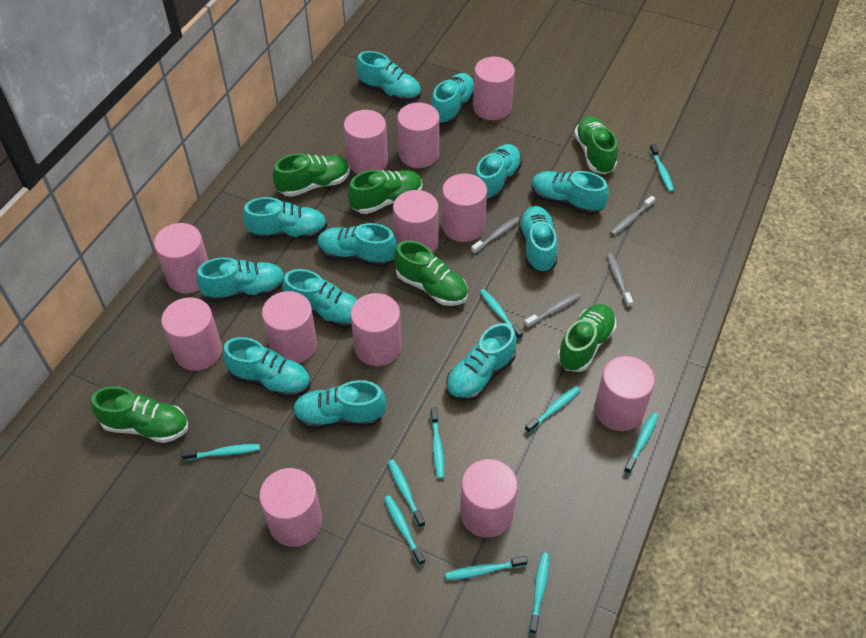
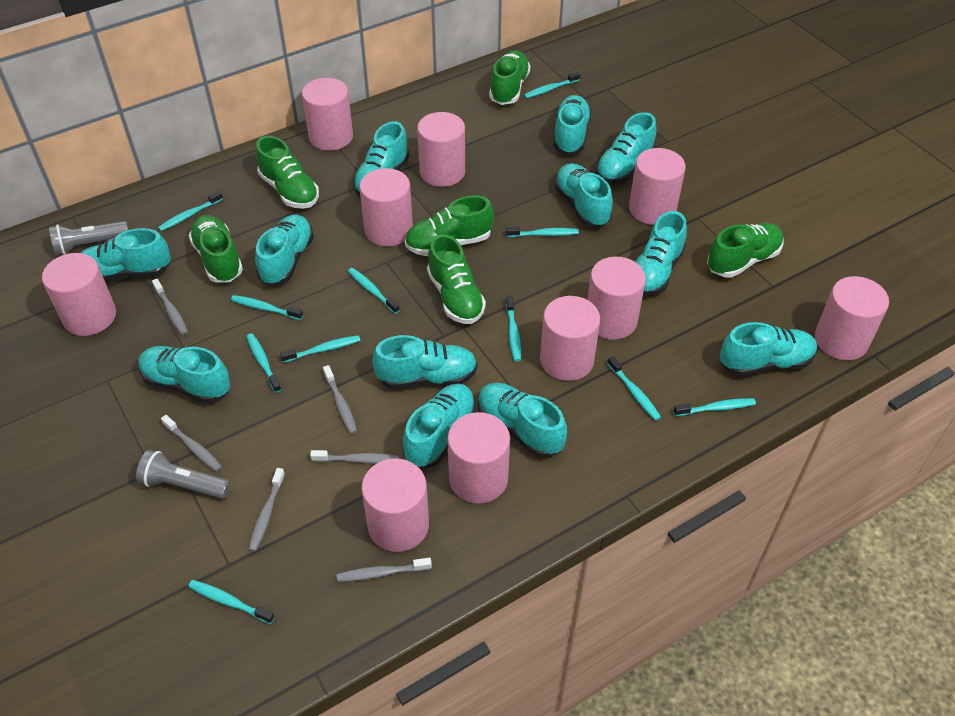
grey flashlight: 0 -> 2
grey toothbrush: 4 -> 6
pink cylinder: 12 -> 10
turquoise toothbrush: 10 -> 11

